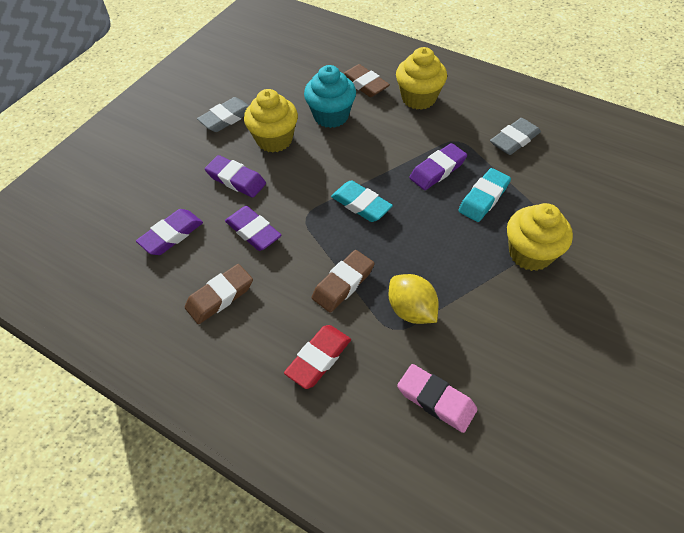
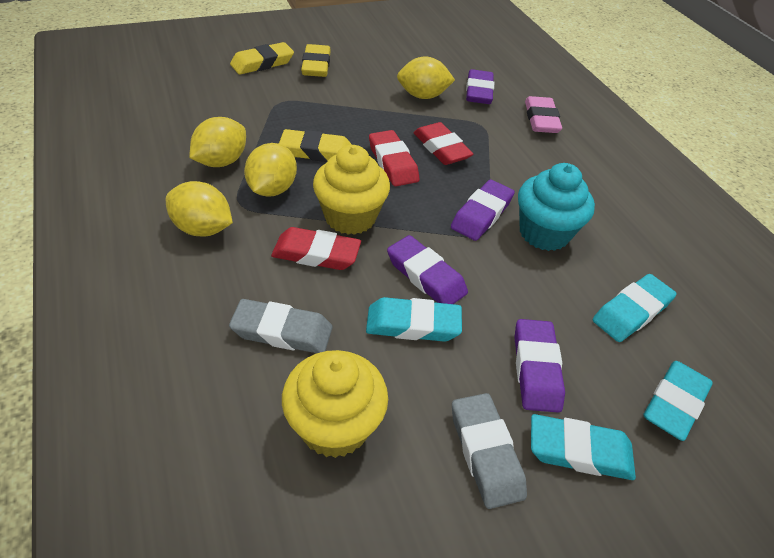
brown eraser: 3 -> 0
red eraser: 1 -> 3
turquoise eraser: 2 -> 4
yellow cupcake: 3 -> 2
yellow eraser: 0 -> 3
yellow lemon: 1 -> 4

